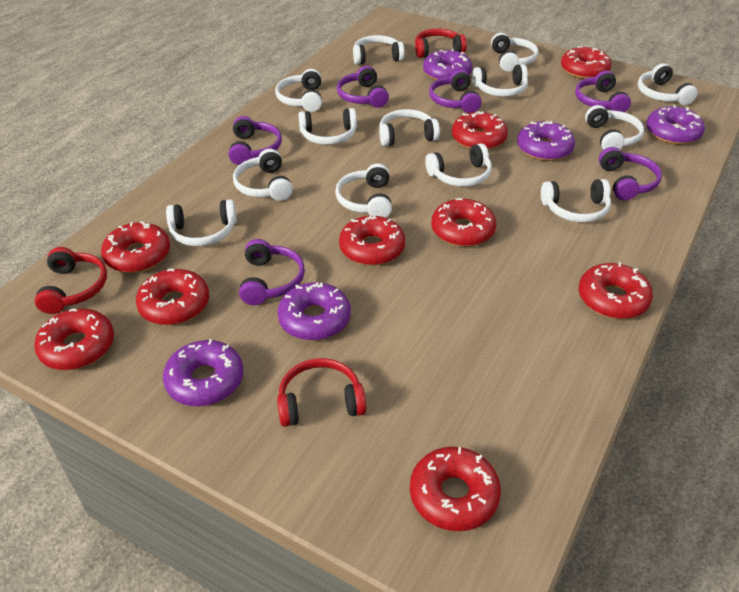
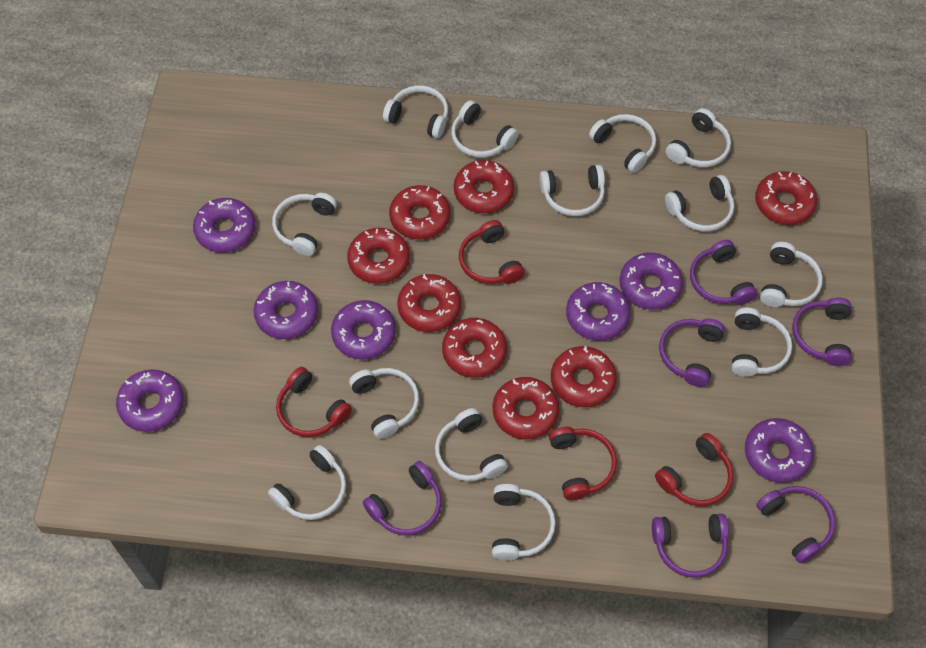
purple donut: 5 -> 7
red donut: 9 -> 8
red headphones: 3 -> 4

